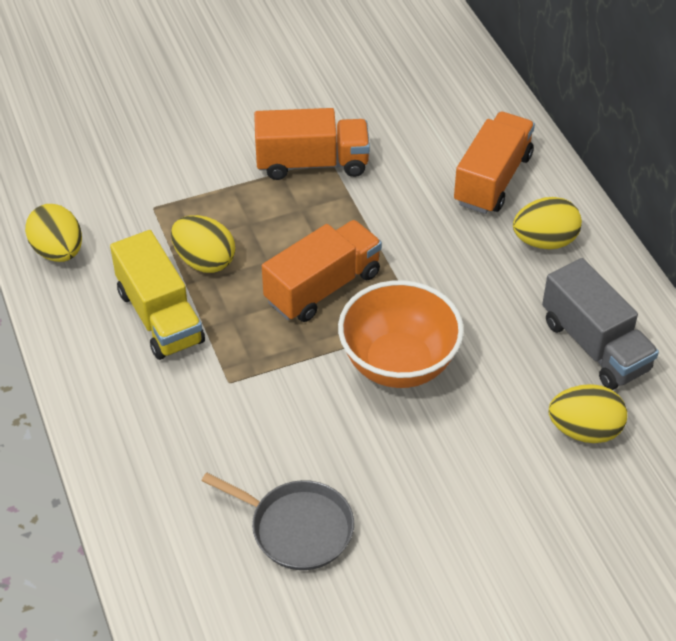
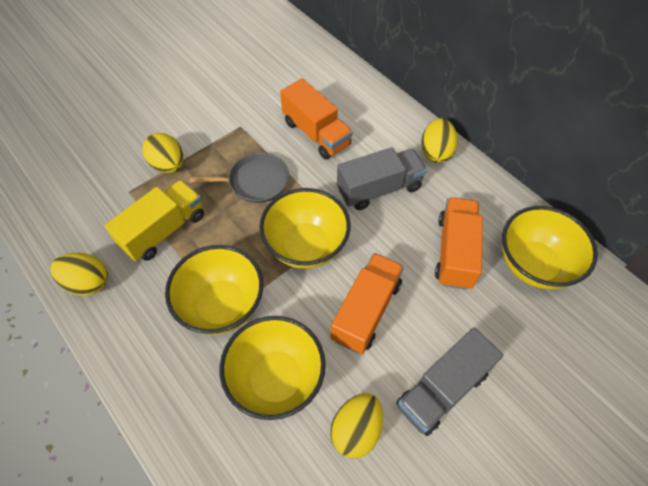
grey truck: 1 -> 2
orange bowl: 1 -> 0
yellow bowl: 0 -> 4

